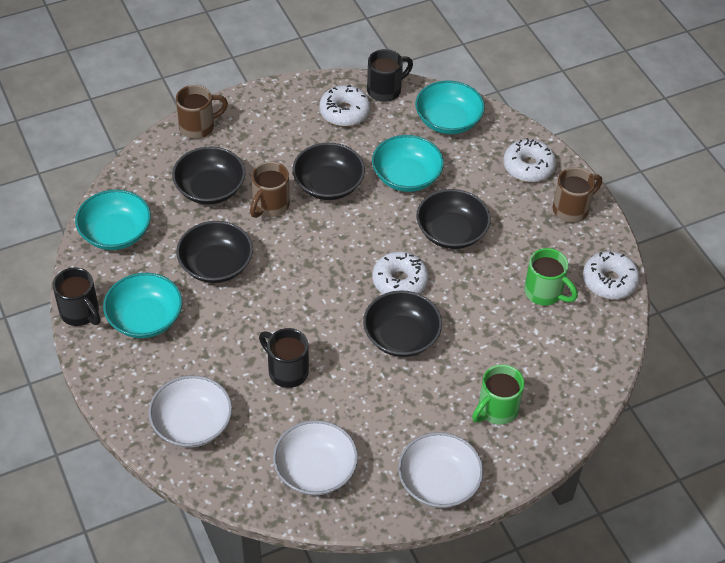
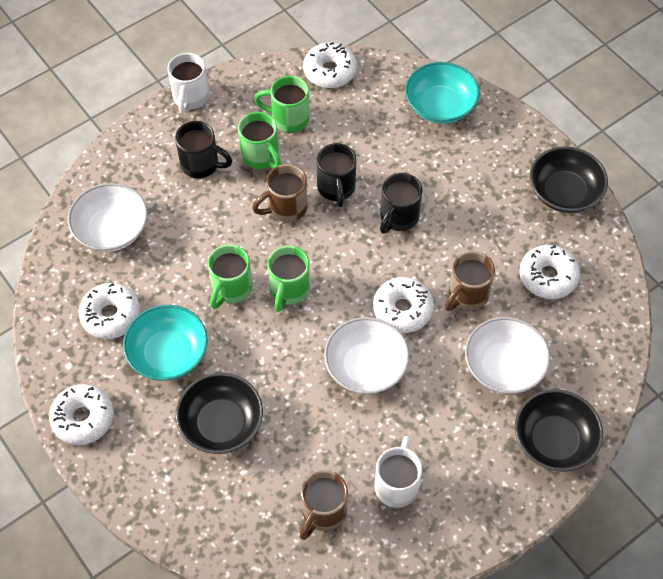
black bowl: 5 -> 3
green mug: 2 -> 4
turquoise bowl: 4 -> 2
white donut: 4 -> 5
white mug: 0 -> 2

